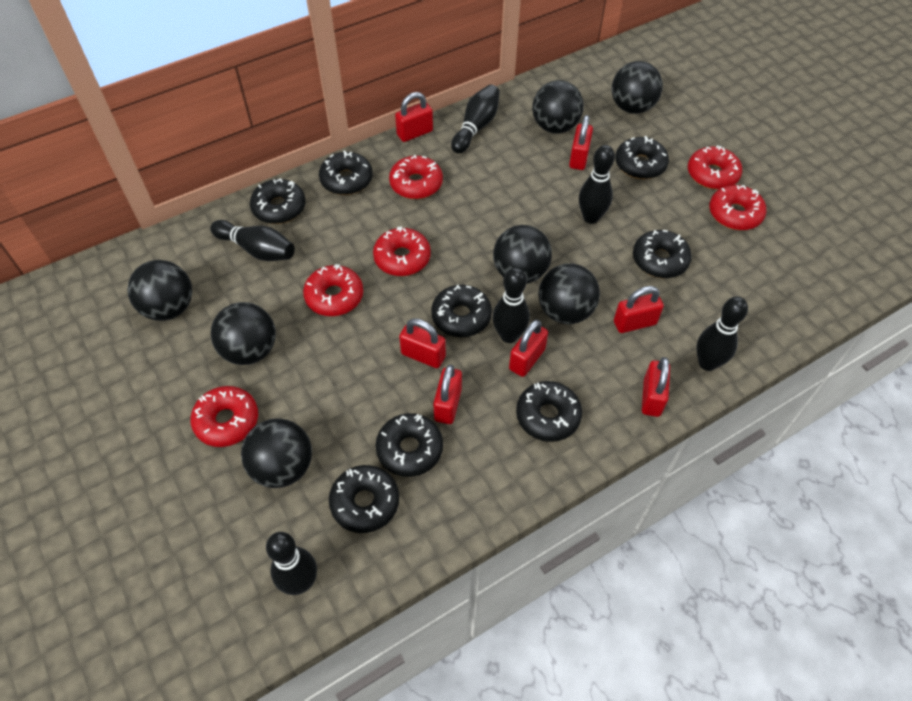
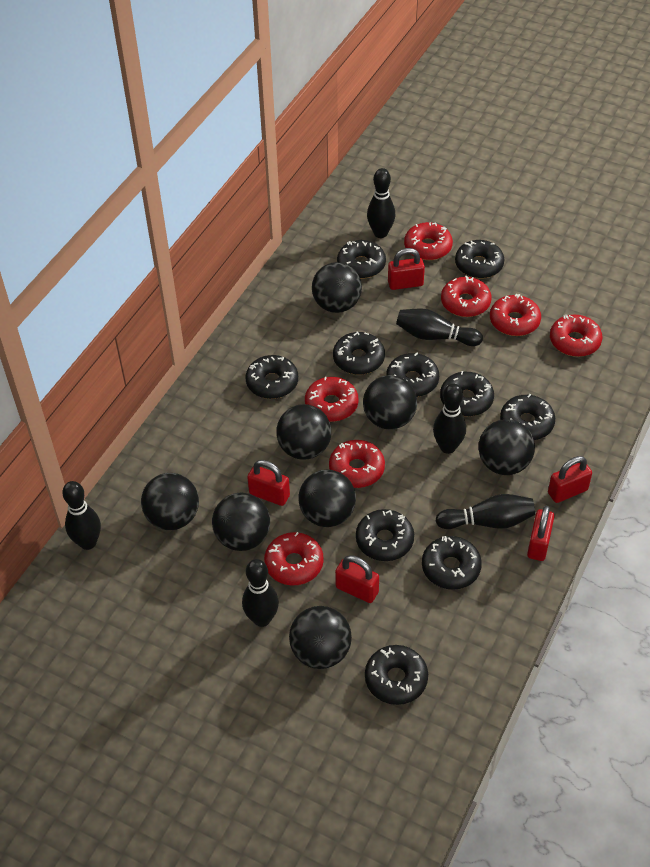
black ball: 7 -> 8
black donut: 8 -> 10
red donut: 6 -> 7
red padlock: 7 -> 5

